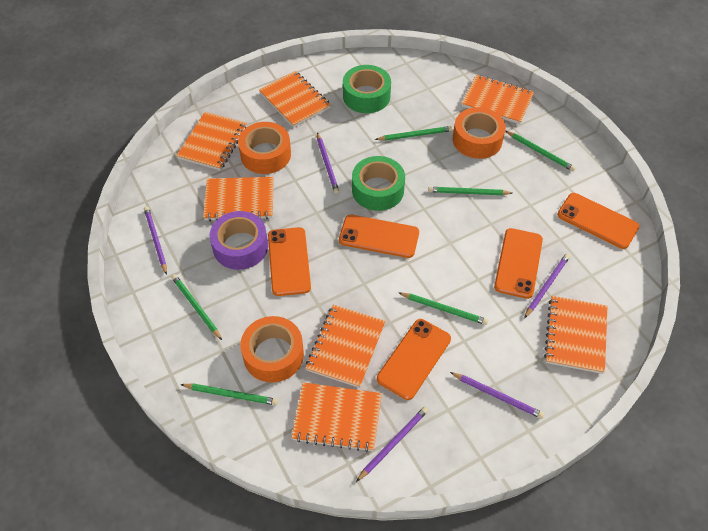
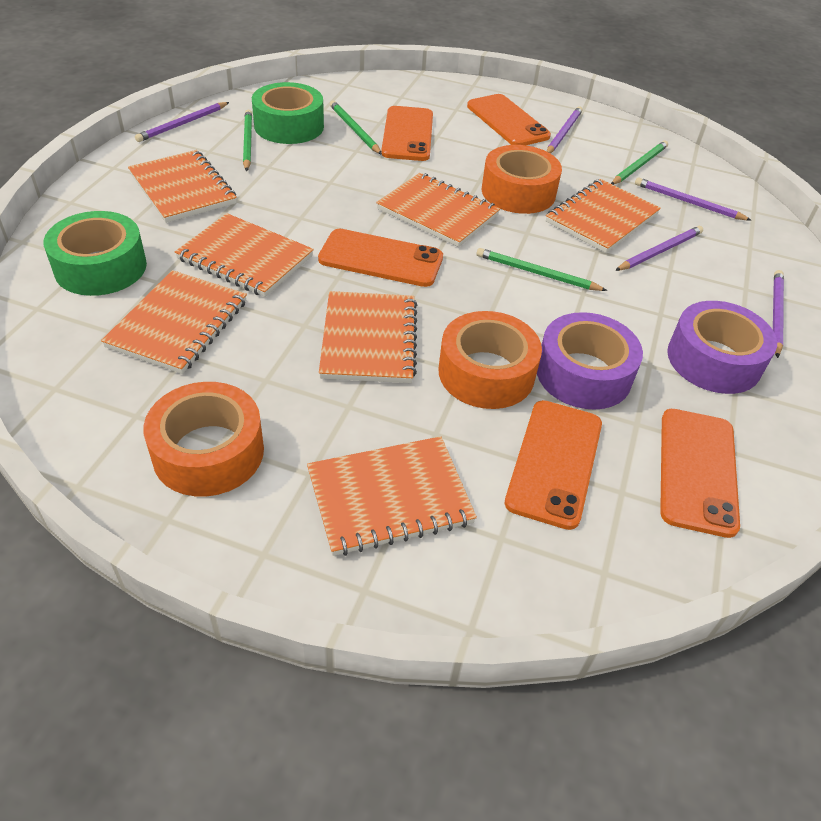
green pencil: 6 -> 4
purple tape: 1 -> 2

